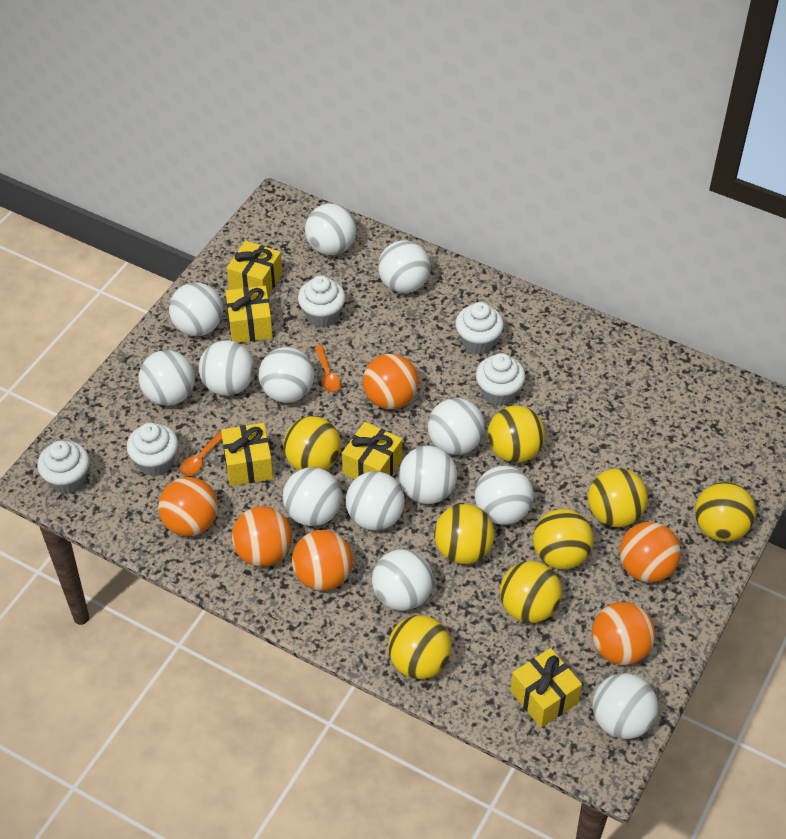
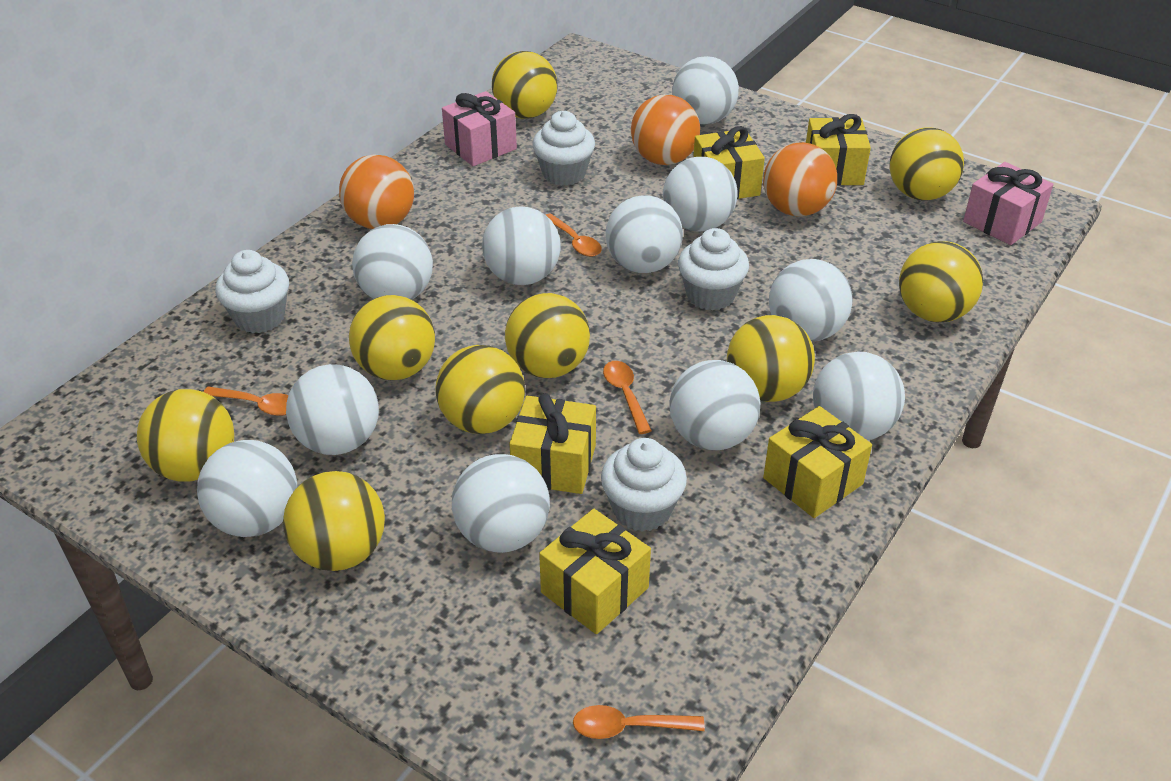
orange ball: 6 -> 3
orange spoon: 2 -> 4
pink gift: 0 -> 2
white ball: 13 -> 11
white cupcake: 5 -> 4
yellow ball: 8 -> 9

